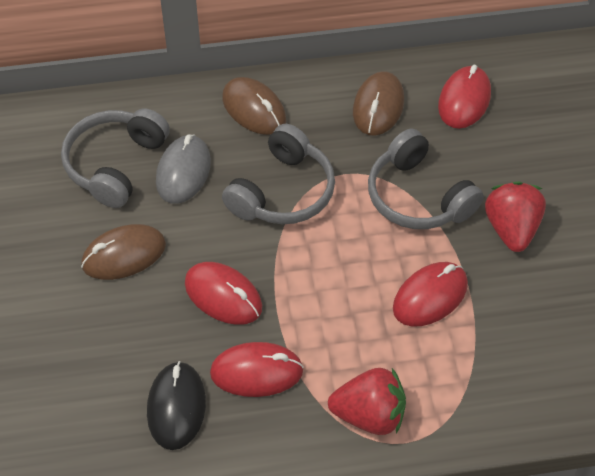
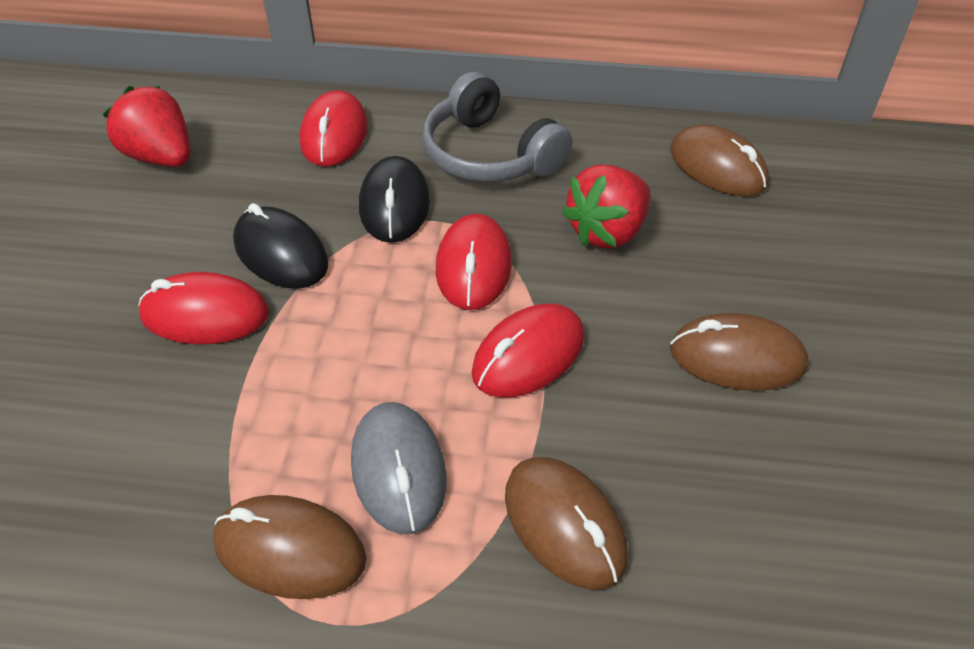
black mouse: 1 -> 2
brown mouse: 3 -> 4
grey headphones: 3 -> 1

